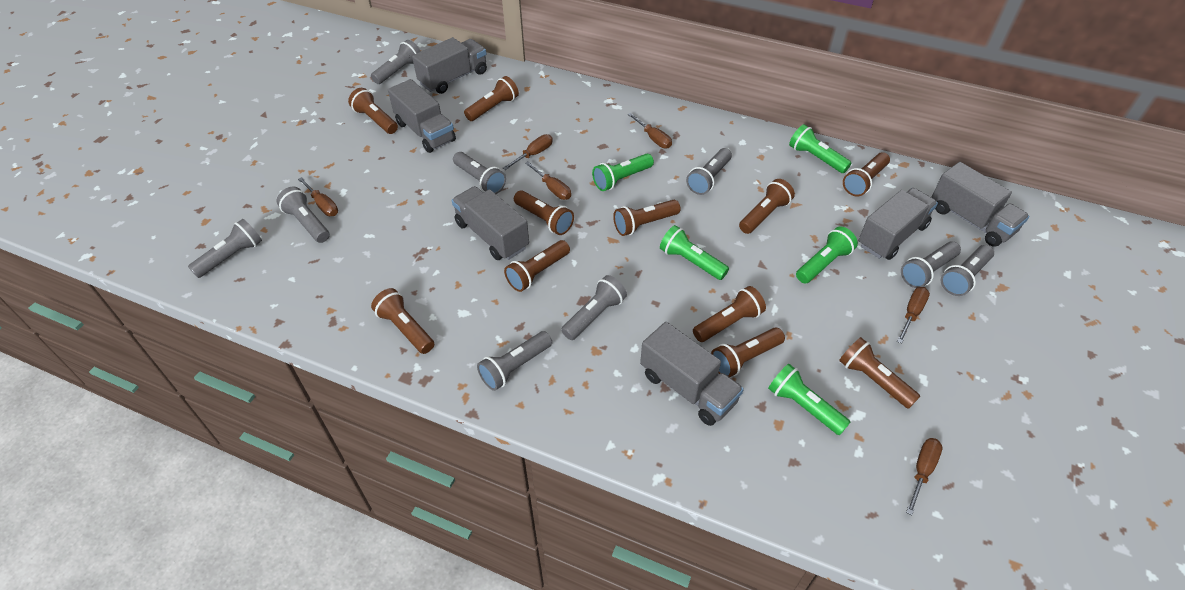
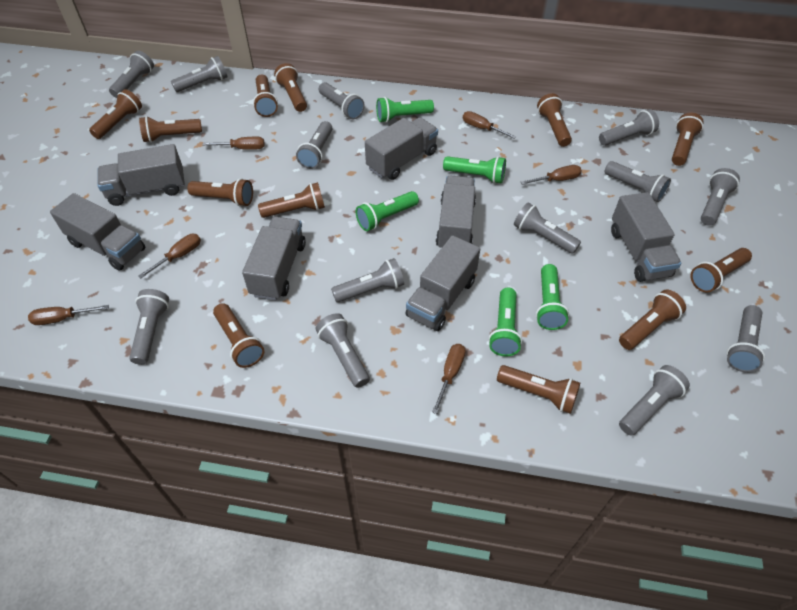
brown flashlight: 11 -> 12
grey flashlight: 9 -> 13
grey truck: 6 -> 7

